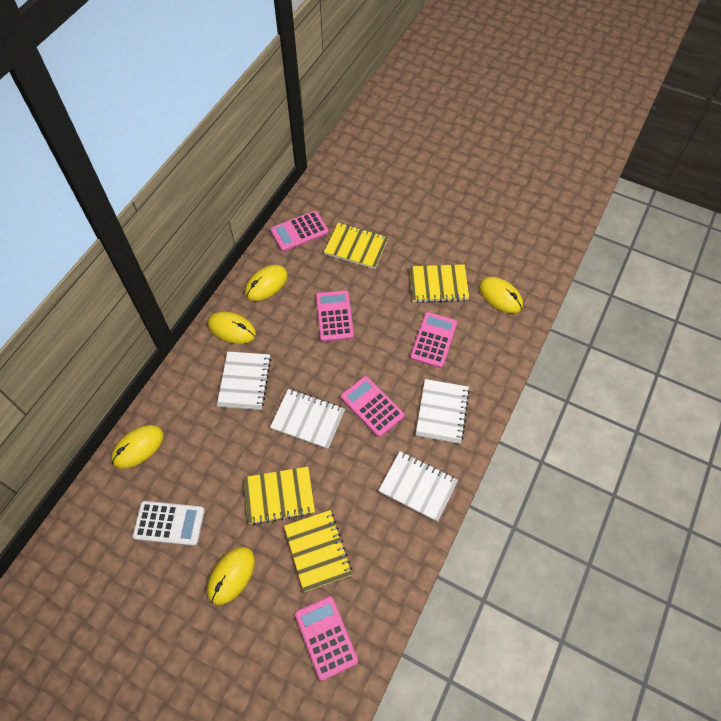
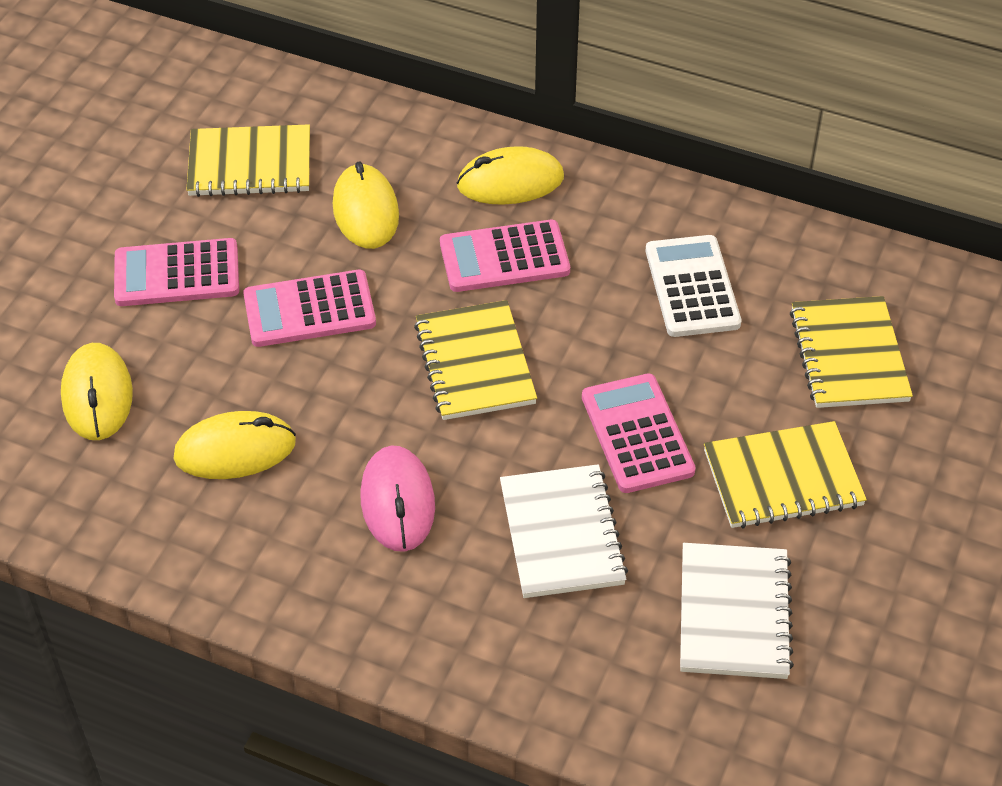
pink calculator: 5 -> 4
pink mouse: 0 -> 1
white notebook: 4 -> 2
yellow mouse: 5 -> 4

